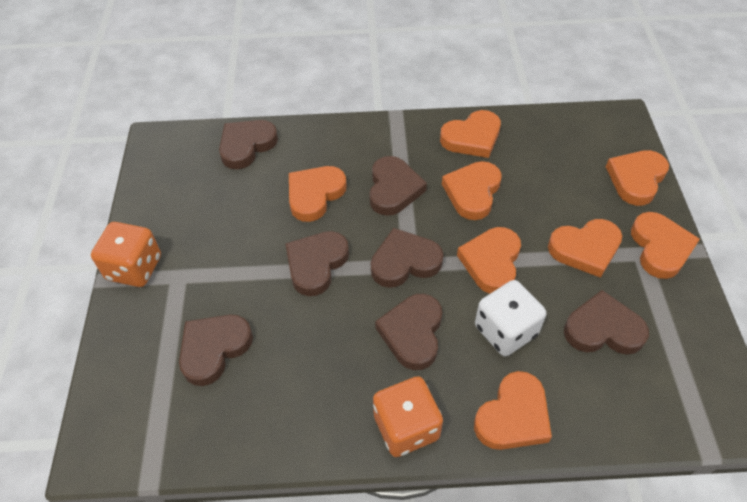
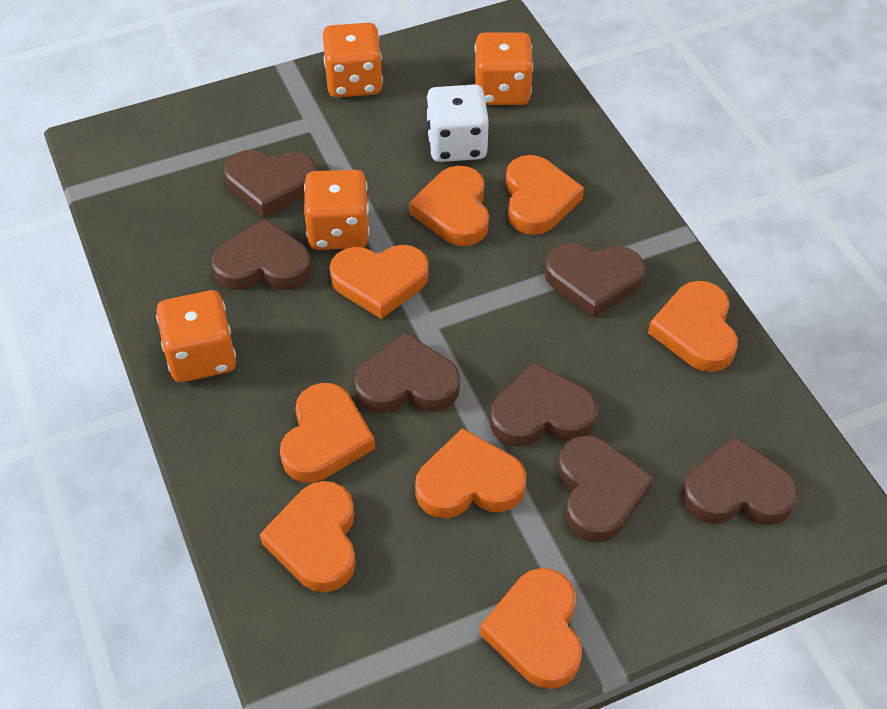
orange dice: 2 -> 4

